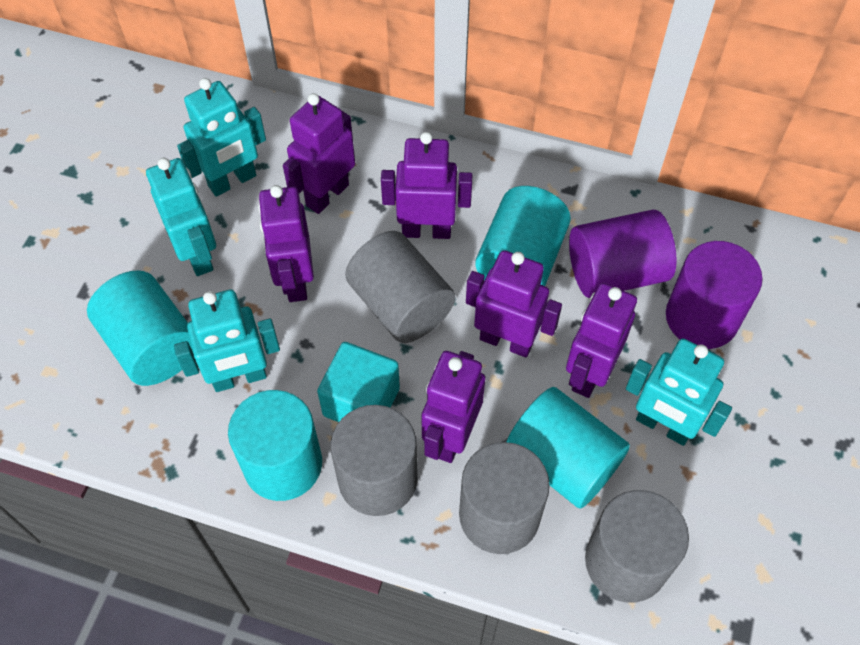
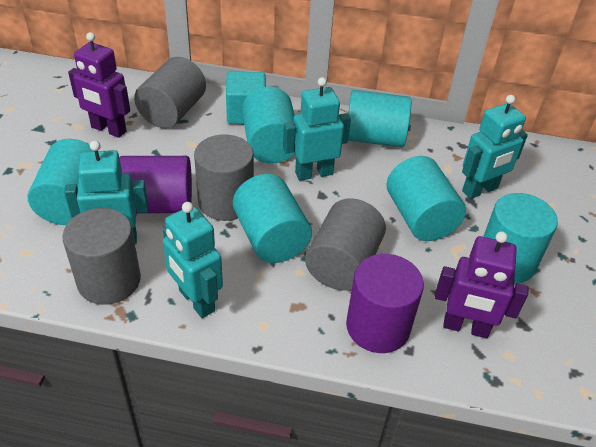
purple robot: 6 -> 2
turquoise cylinder: 4 -> 6

